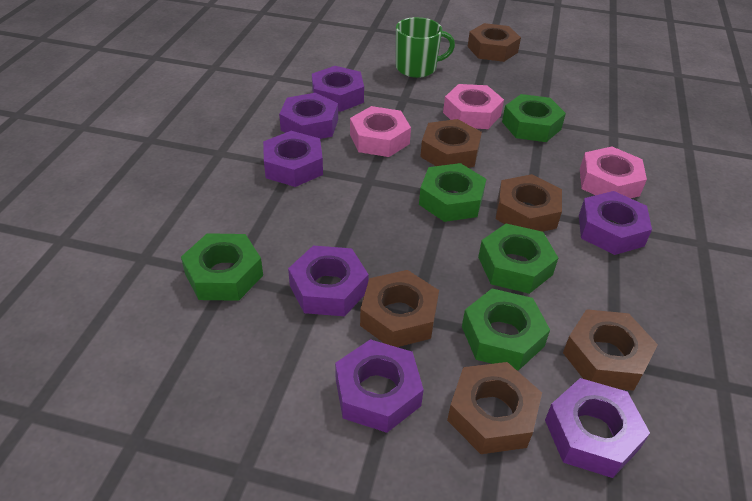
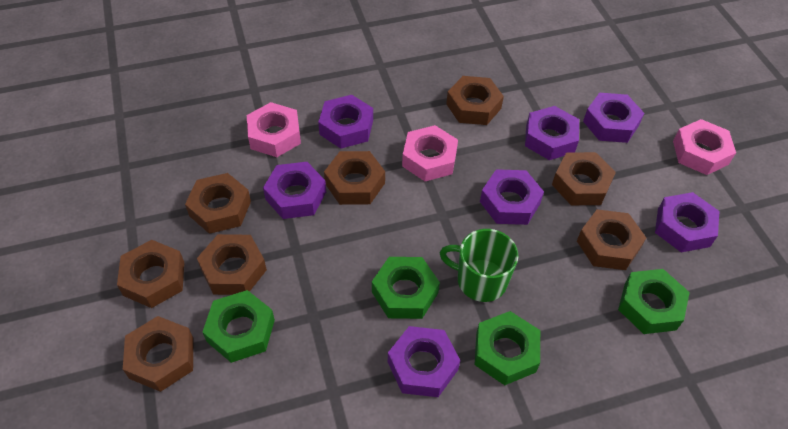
brown nut: 6 -> 8
green nut: 5 -> 4

